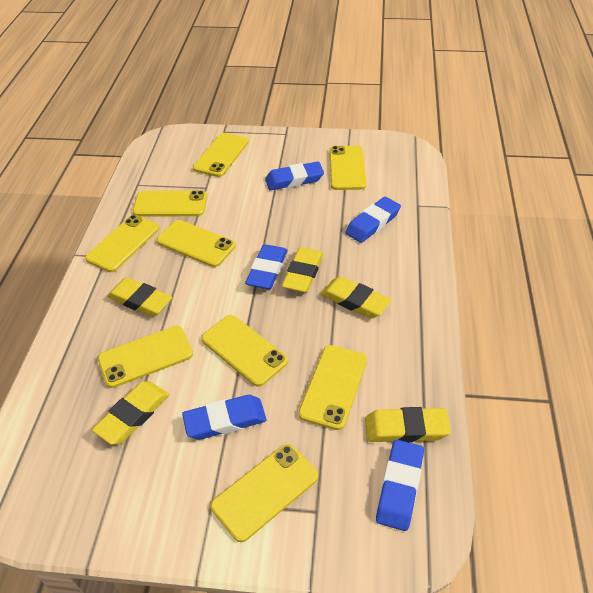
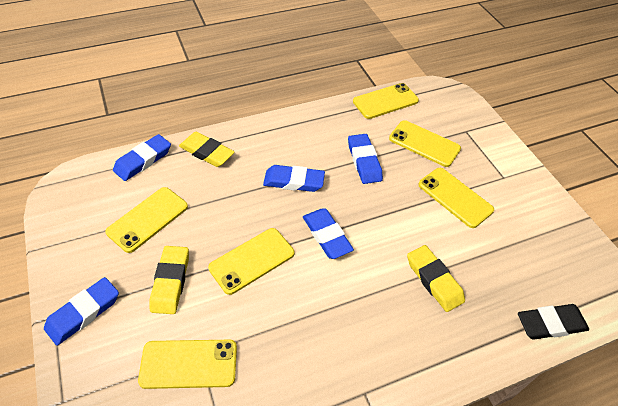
black eraser: 0 -> 1
yellow eraser: 5 -> 3
yellow phone: 9 -> 6

